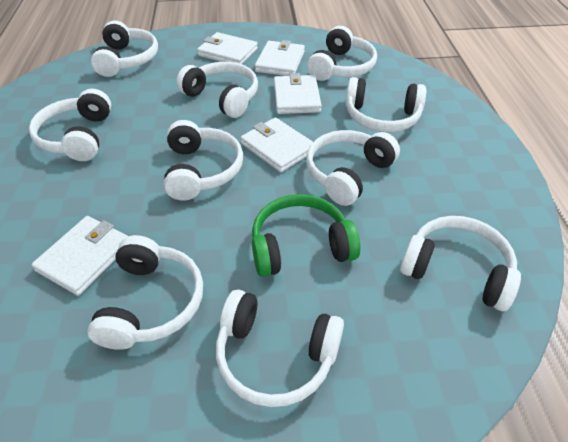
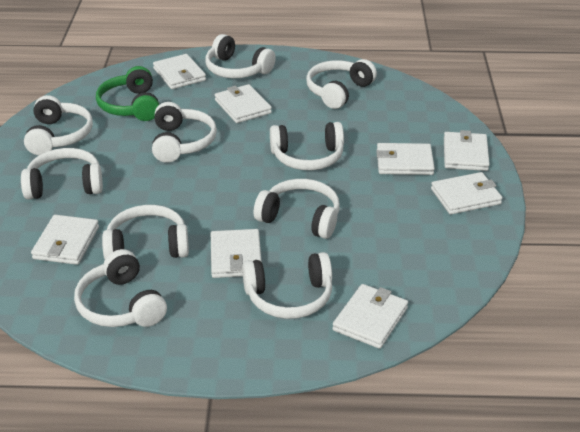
white wallet: 5 -> 8

